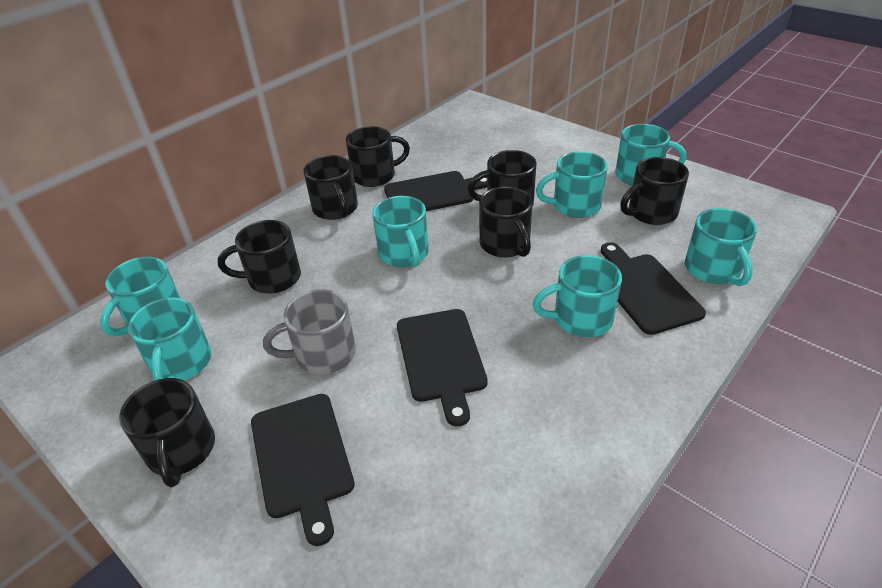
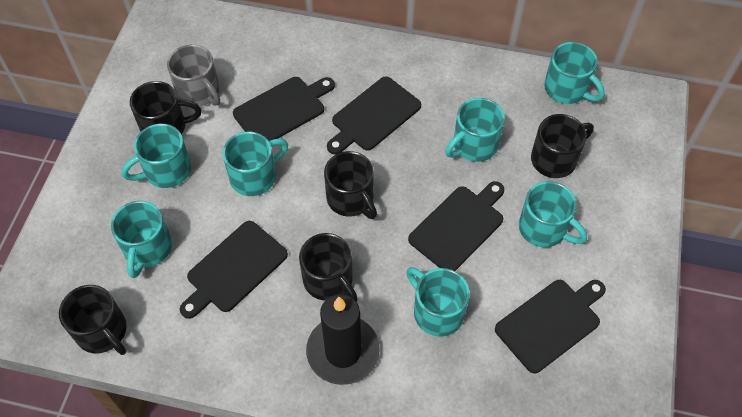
black candle: 0 -> 1
black cutting board: 4 -> 5
black mug: 7 -> 5

